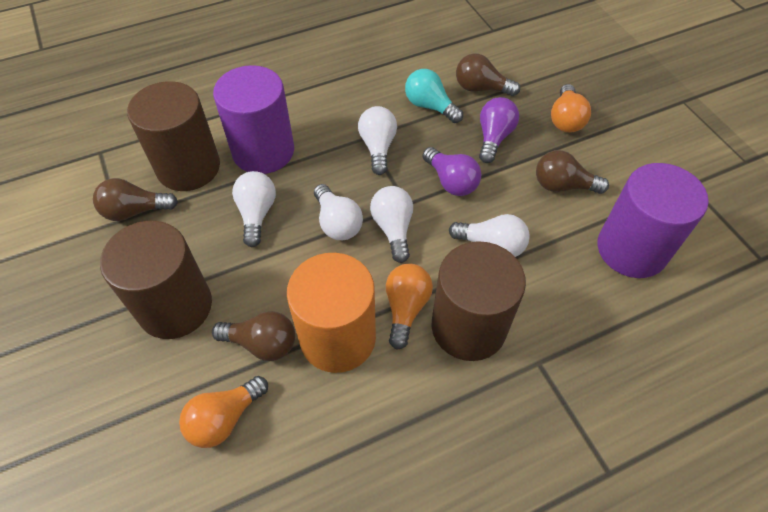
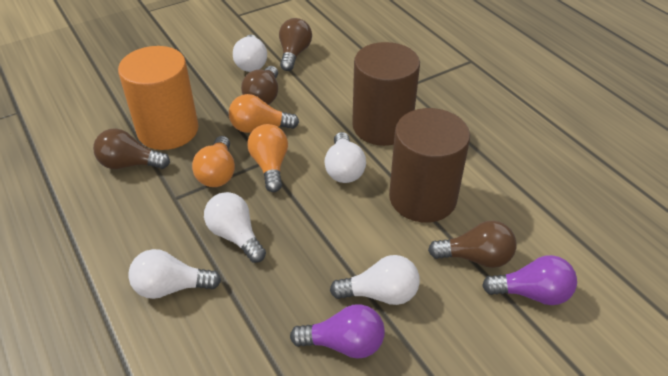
brown cylinder: 3 -> 2
purple cylinder: 2 -> 0
turquoise light bulb: 1 -> 0

